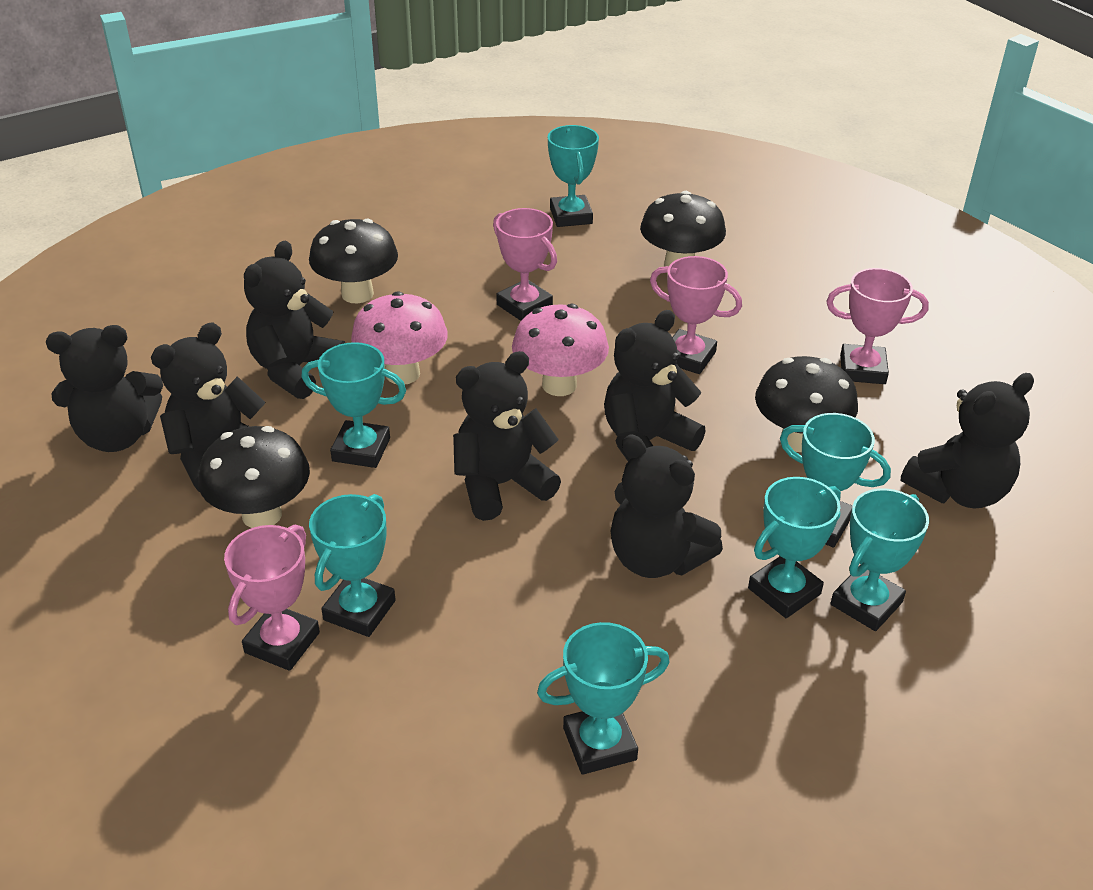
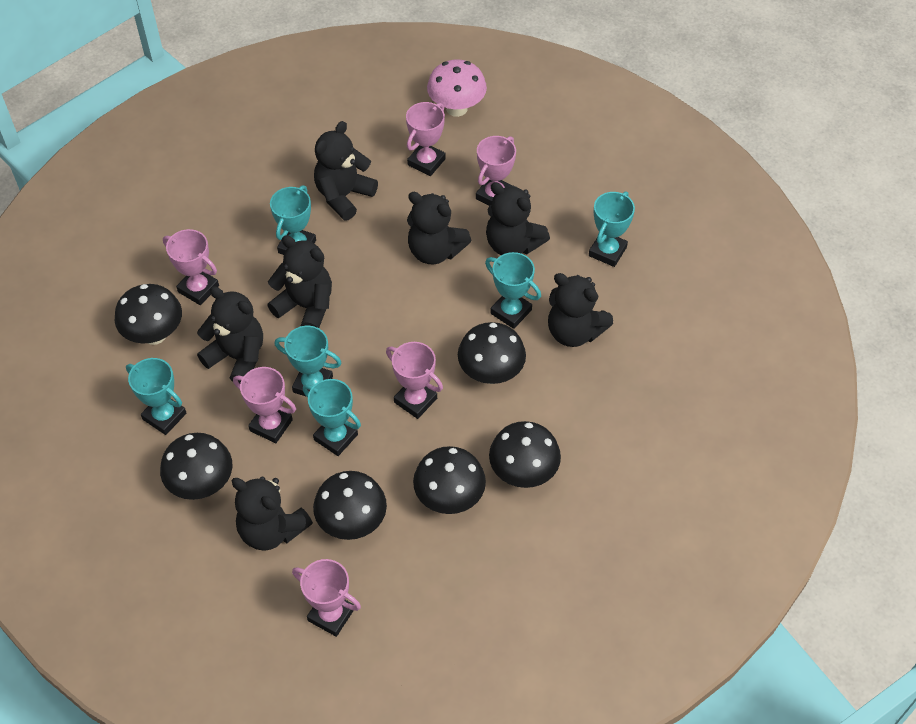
black mushroom: 4 -> 6
pink mushroom: 2 -> 1
pink trophy: 4 -> 6
turquoise trophy: 7 -> 6

